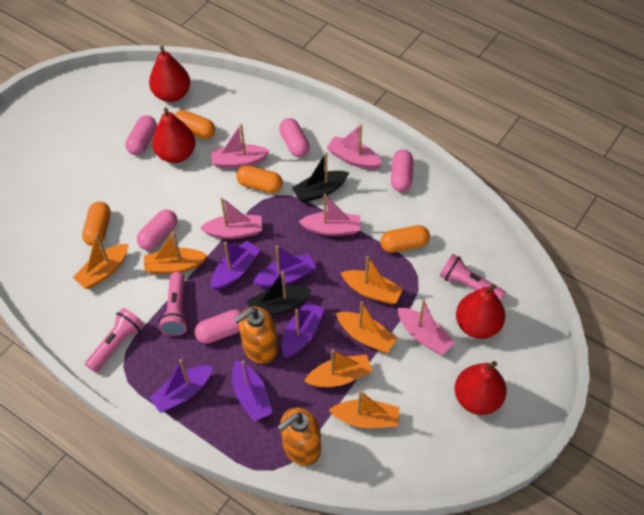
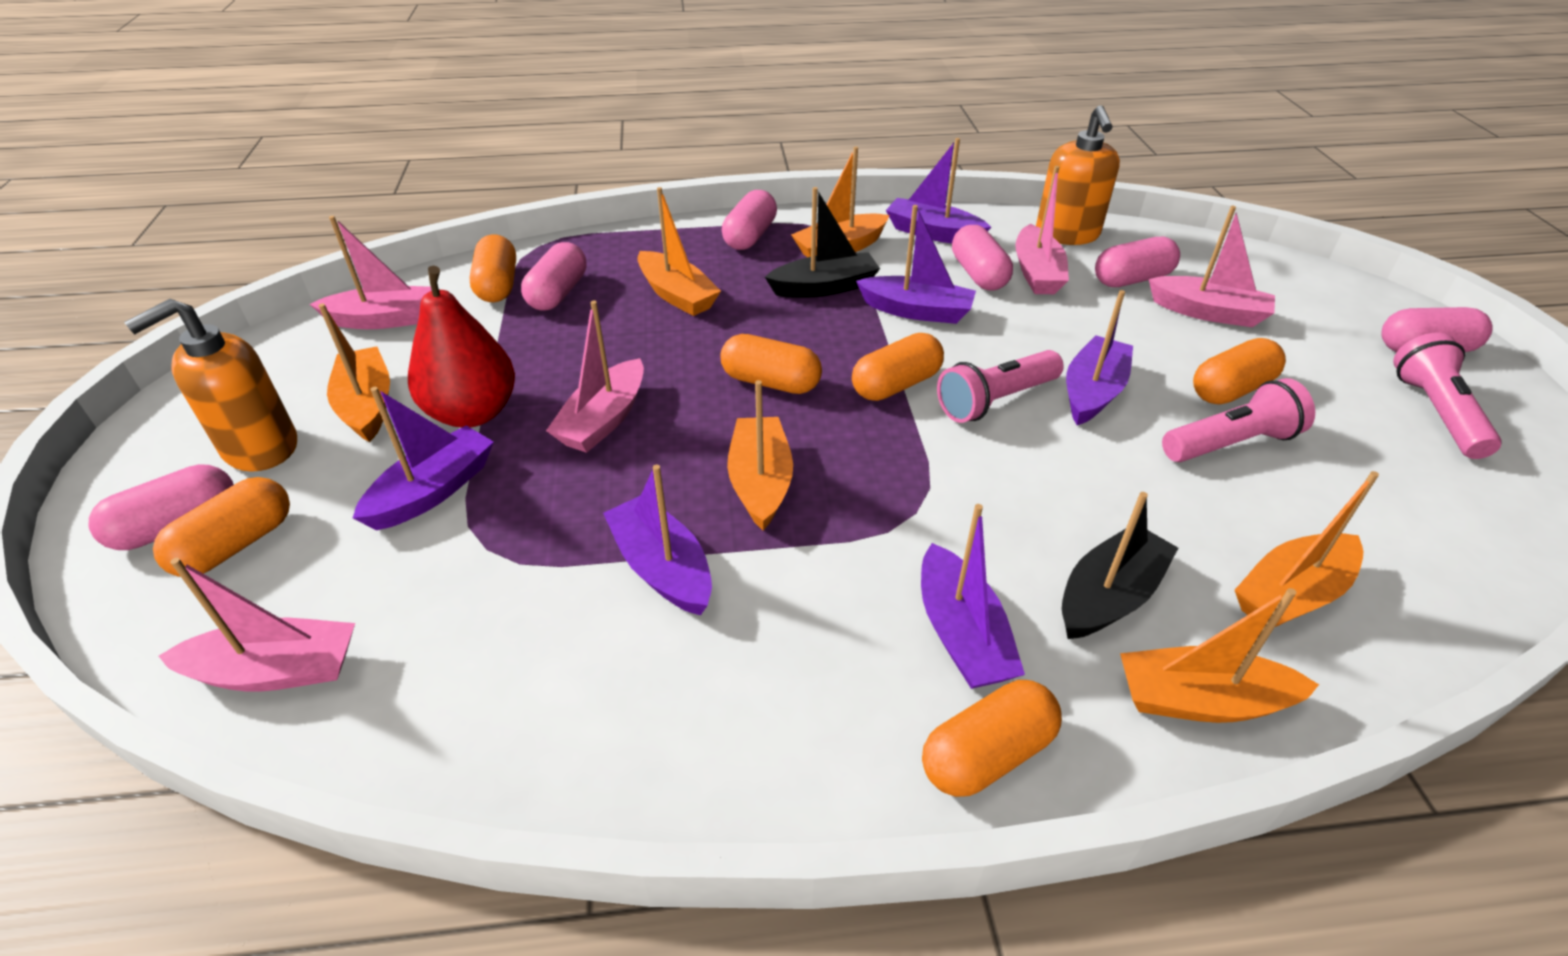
orange capsule: 4 -> 6
pink capsule: 5 -> 6
purple boat: 5 -> 6
red pear: 4 -> 1

